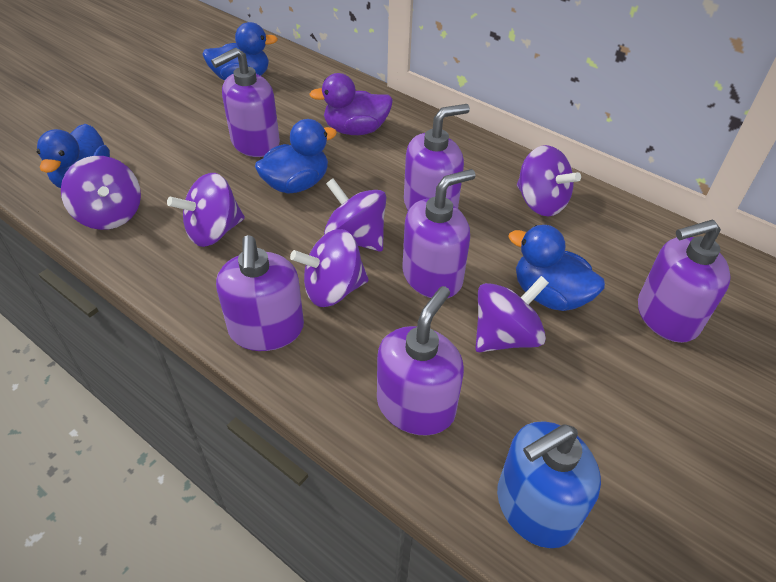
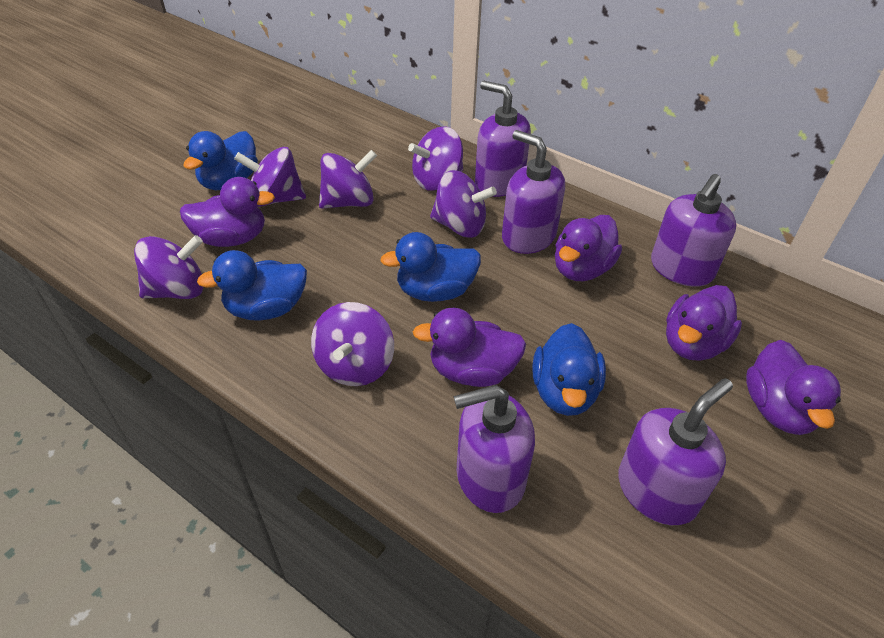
blue soap dispenser: 1 -> 0
purple duck: 1 -> 5
purple soap dispenser: 6 -> 5

